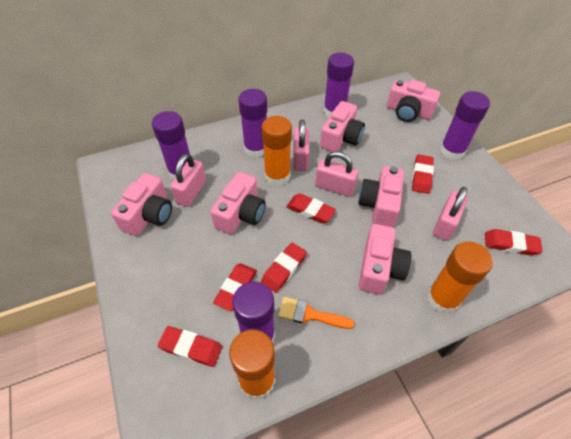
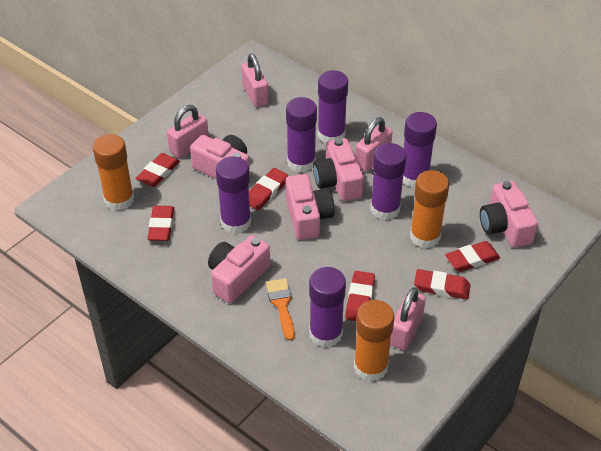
pink camera: 6 -> 5
purple glue stick: 5 -> 6

